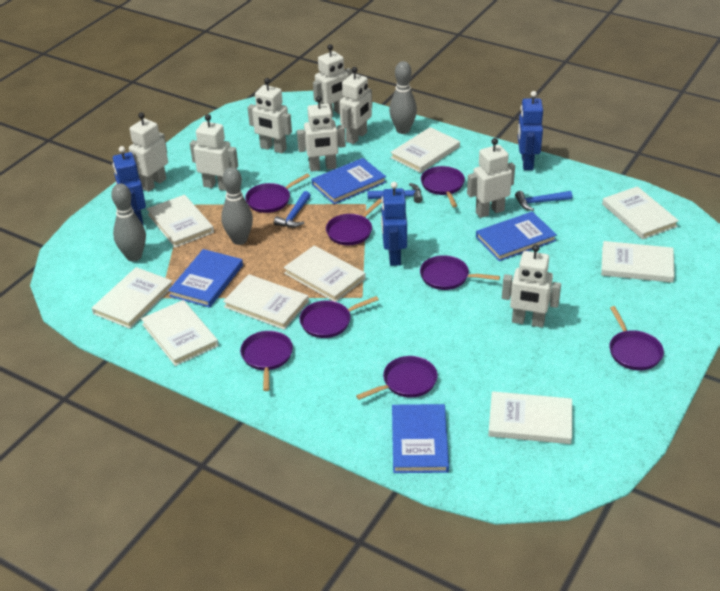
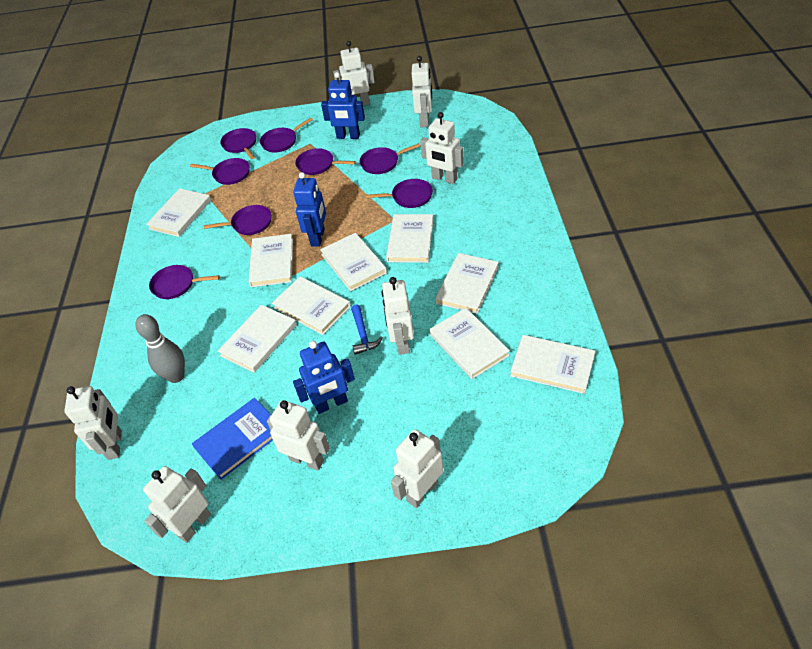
blue book: 4 -> 1
blue hammer: 3 -> 1
grey bowling pin: 3 -> 1

